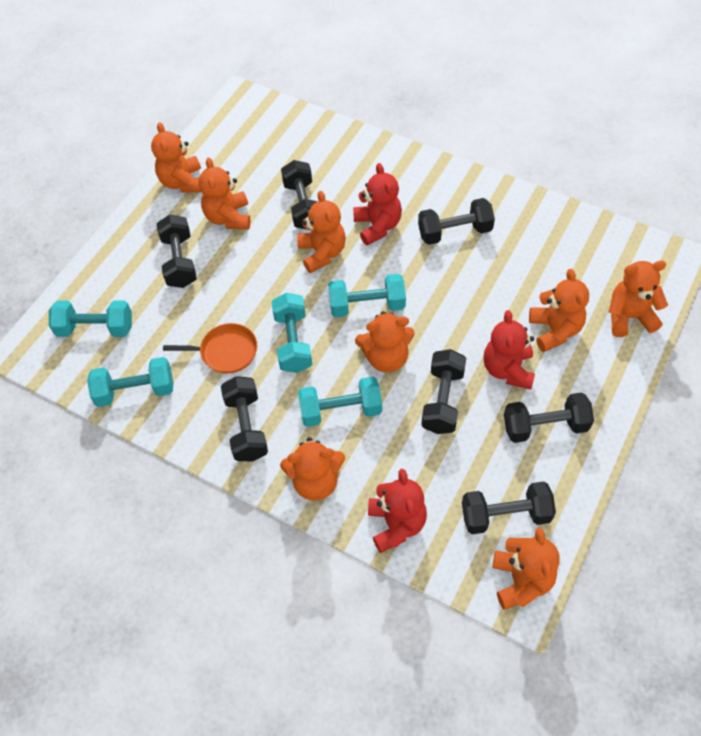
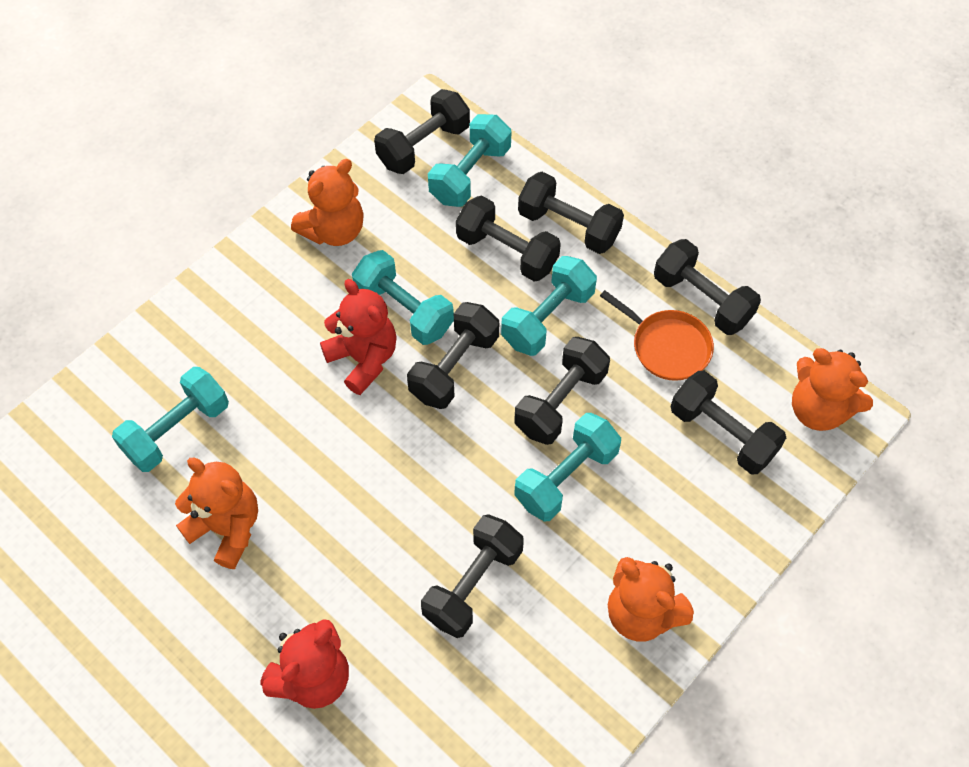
black dumbbell: 7 -> 8
orange teddy bear: 8 -> 4
red teddy bear: 3 -> 2

